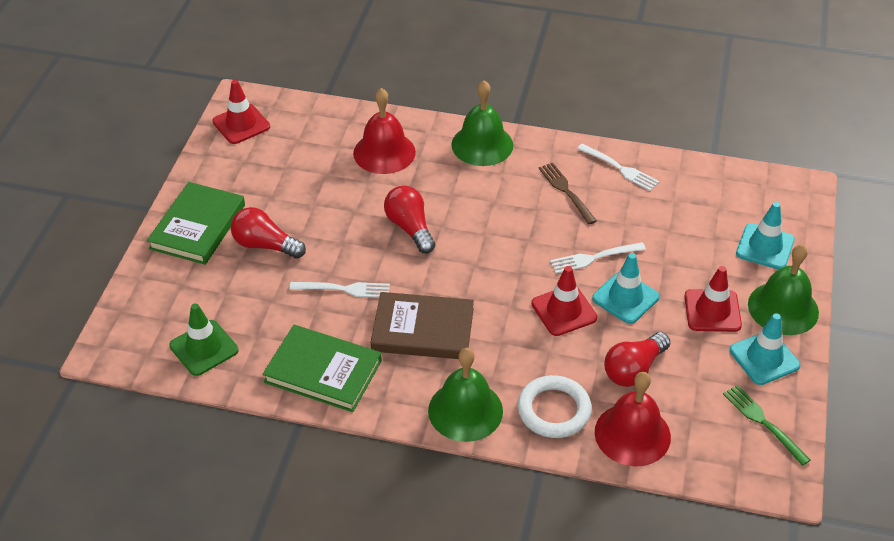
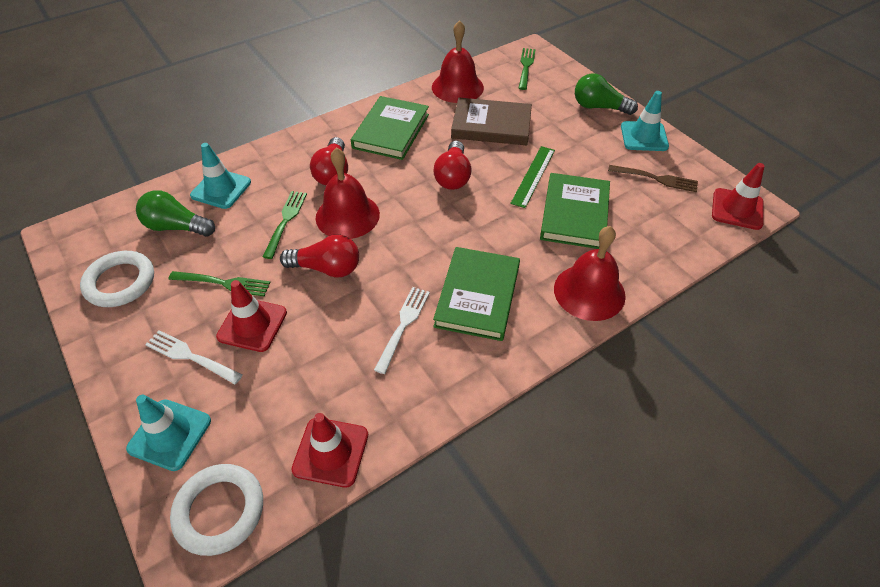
green bell: 3 -> 0
green book: 2 -> 3
green fork: 1 -> 3
green light bulb: 0 -> 2
green ruler: 0 -> 1
green traffic cone: 1 -> 0
red bell: 2 -> 3
white fork: 3 -> 2
white ring: 1 -> 2

